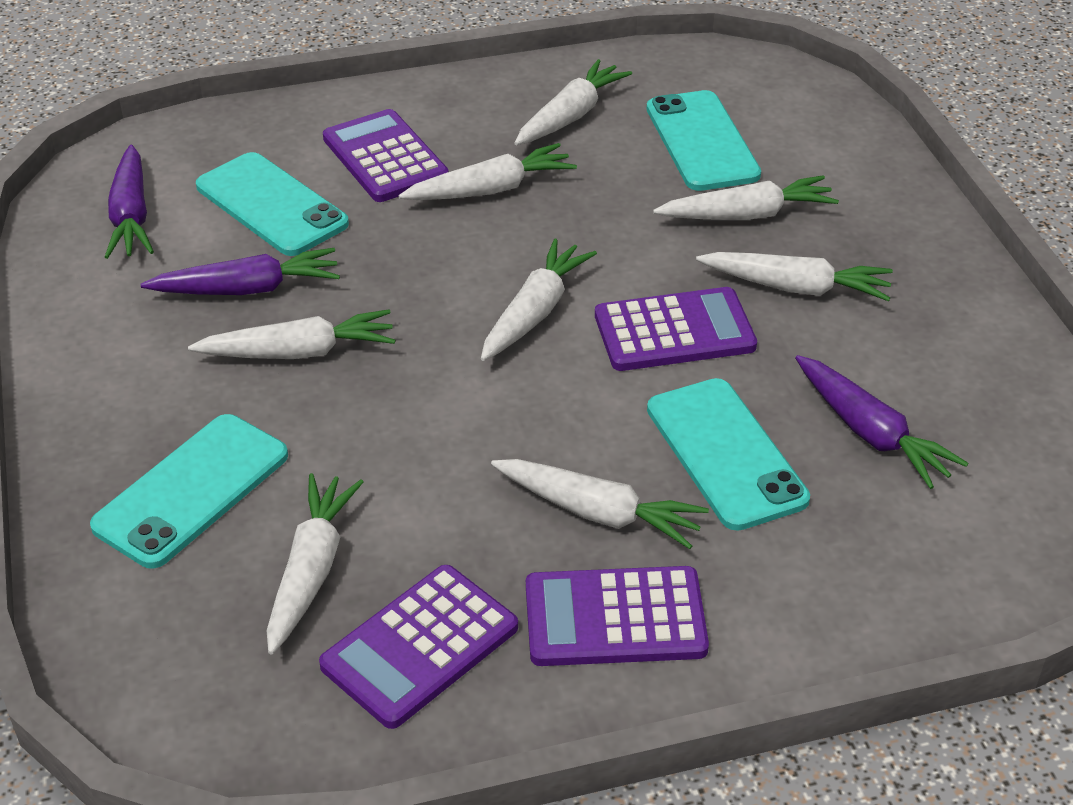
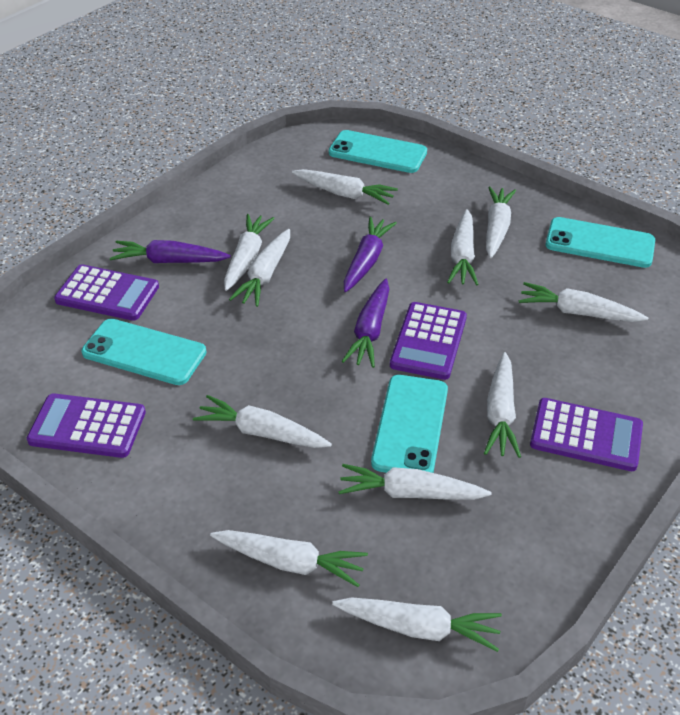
white carrot: 8 -> 11

